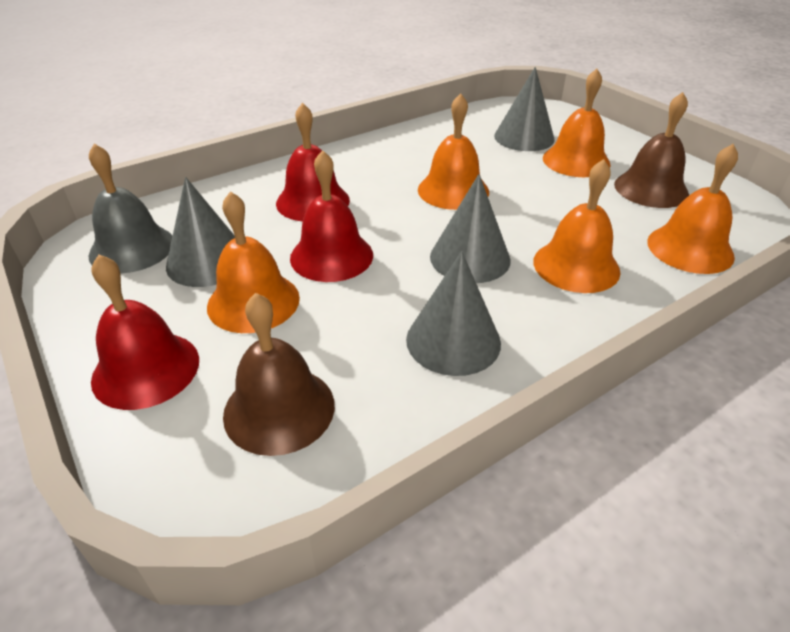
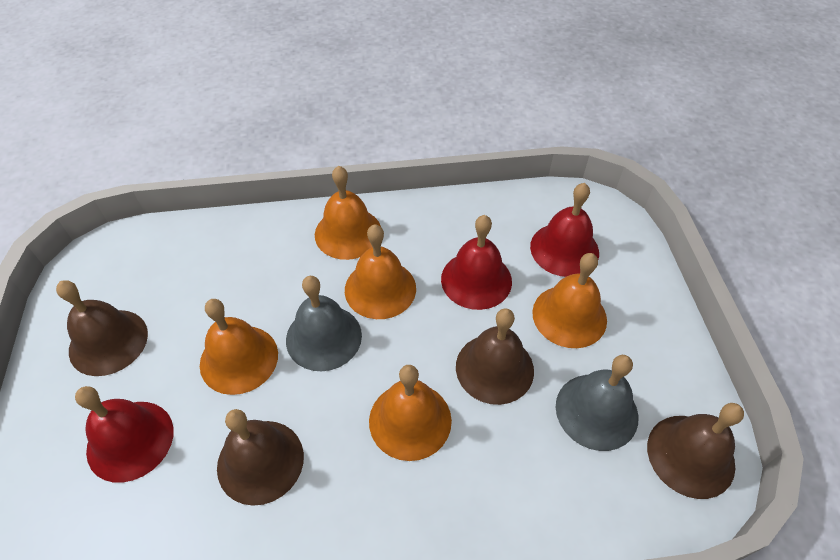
brown bell: 2 -> 4
grey bell: 1 -> 2
grey cone: 4 -> 0

